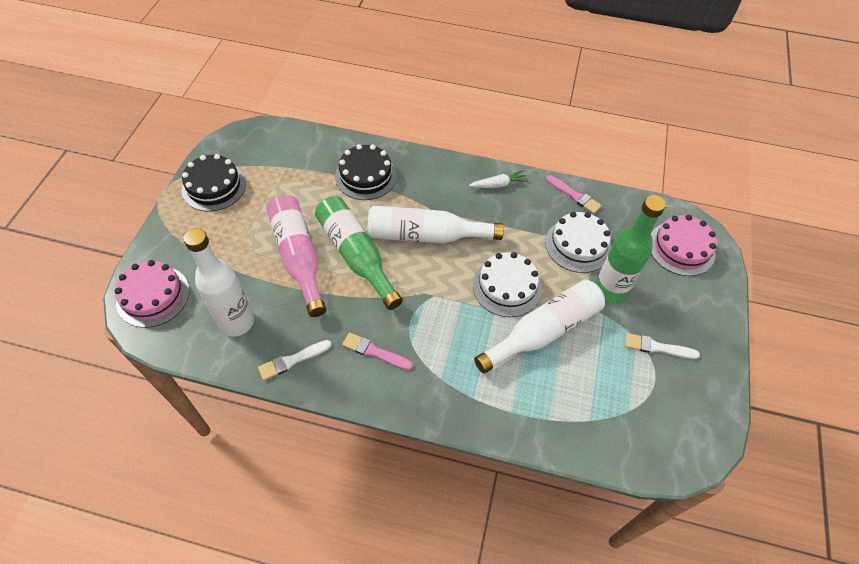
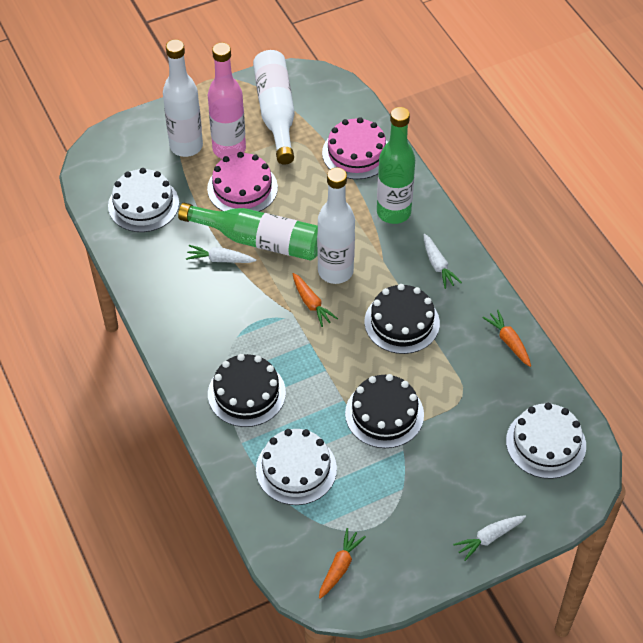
black cake: 2 -> 3
orange carrot: 0 -> 3
pink brush: 2 -> 0
white brush: 2 -> 0
white cake: 2 -> 3
white carrot: 1 -> 3

